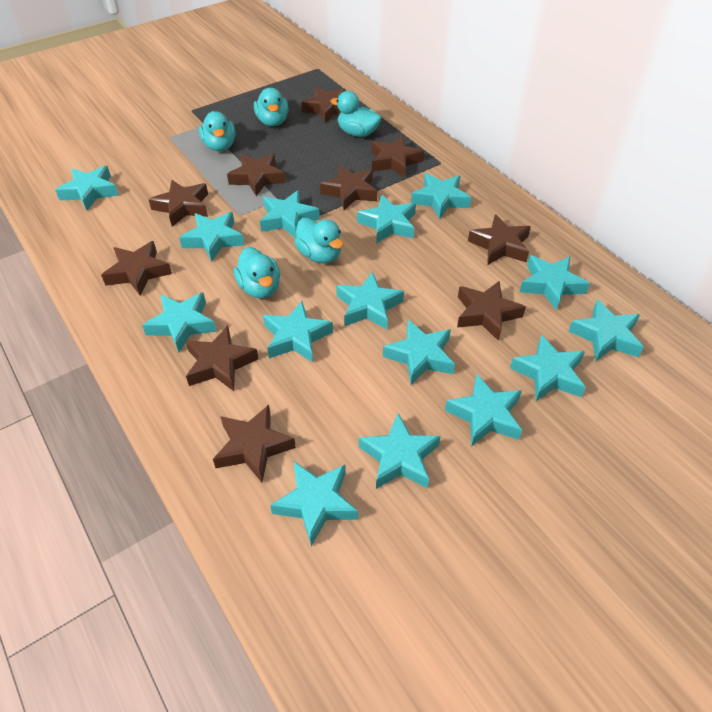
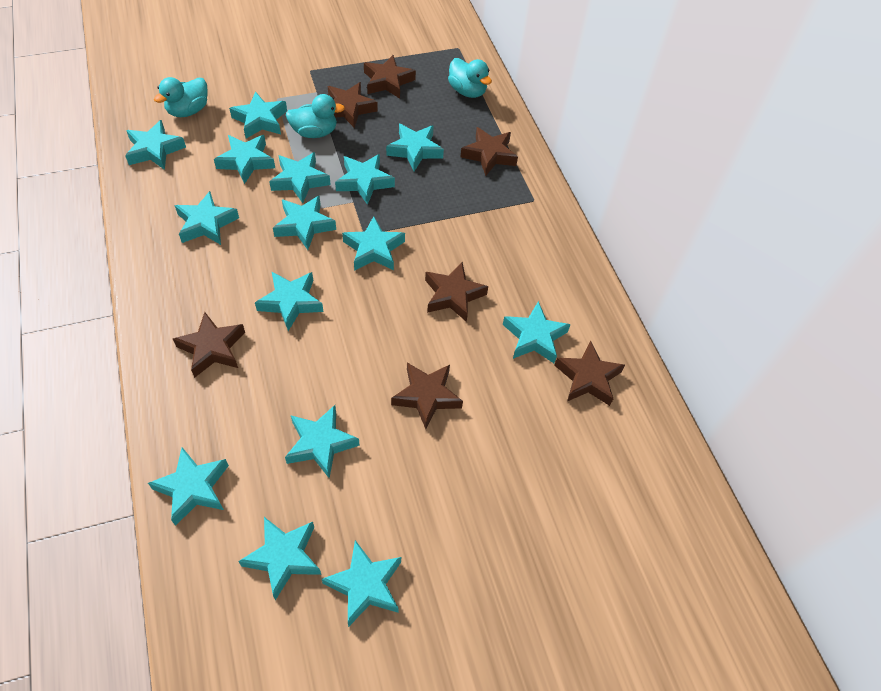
brown star: 10 -> 7
turquoise duck: 5 -> 3

